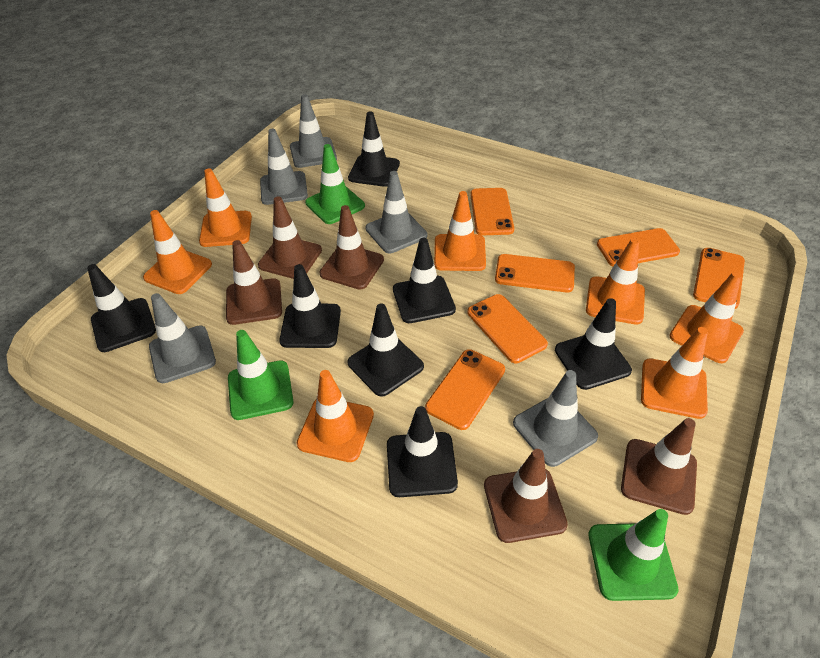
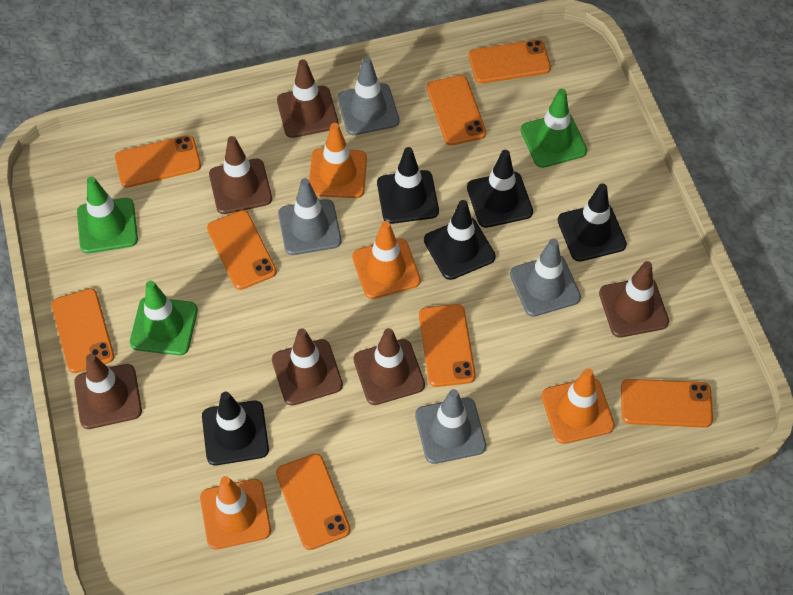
black traffic cone: 7 -> 5
brown traffic cone: 5 -> 6
grey traffic cone: 5 -> 4
orange phone: 6 -> 8
orange traffic cone: 7 -> 4

